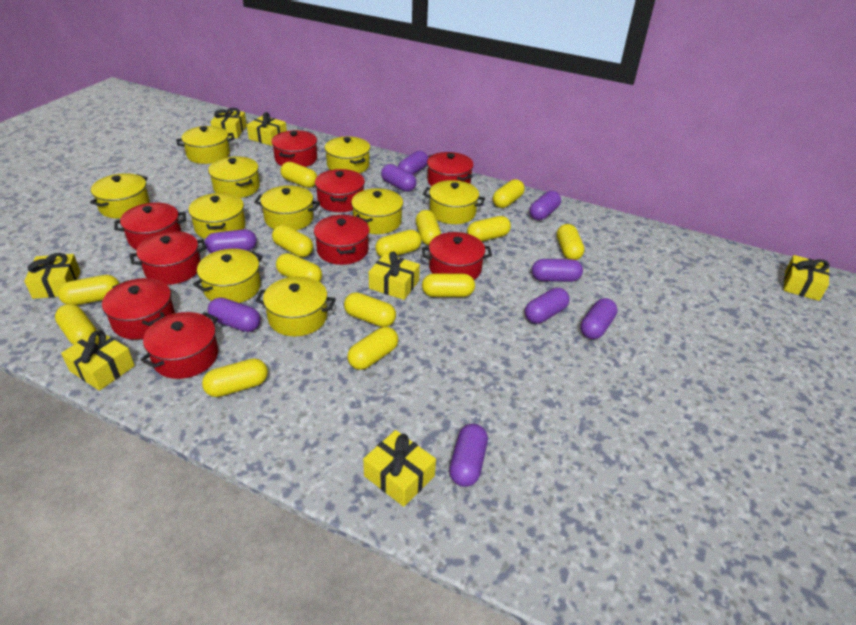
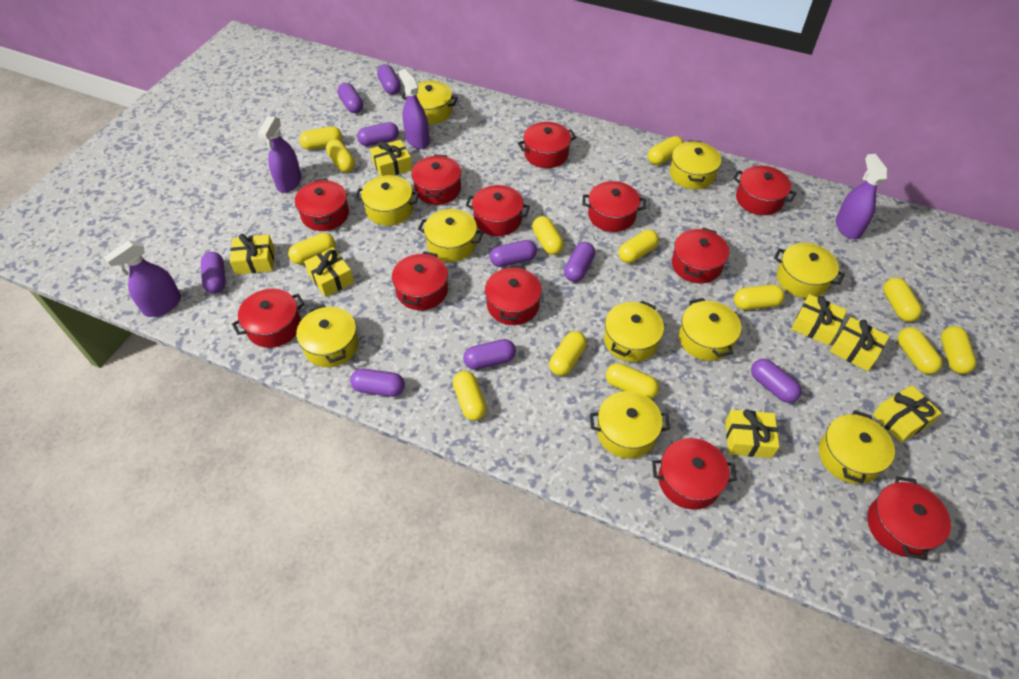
purple spray bottle: 0 -> 4
red pot: 9 -> 12
yellow capsule: 14 -> 13

